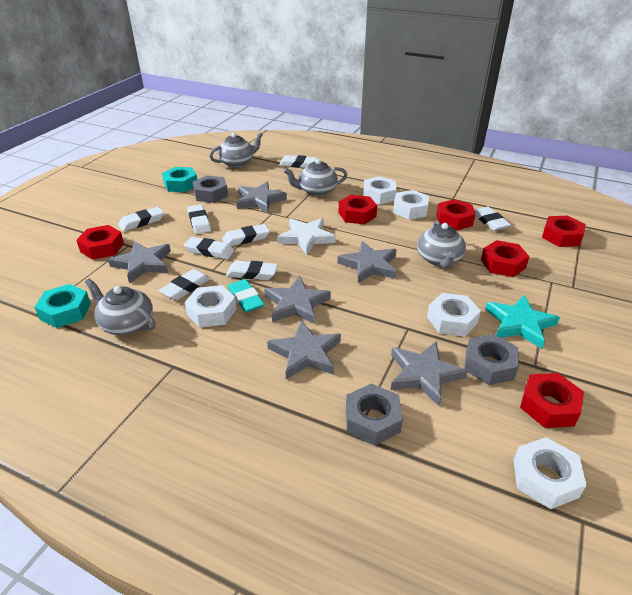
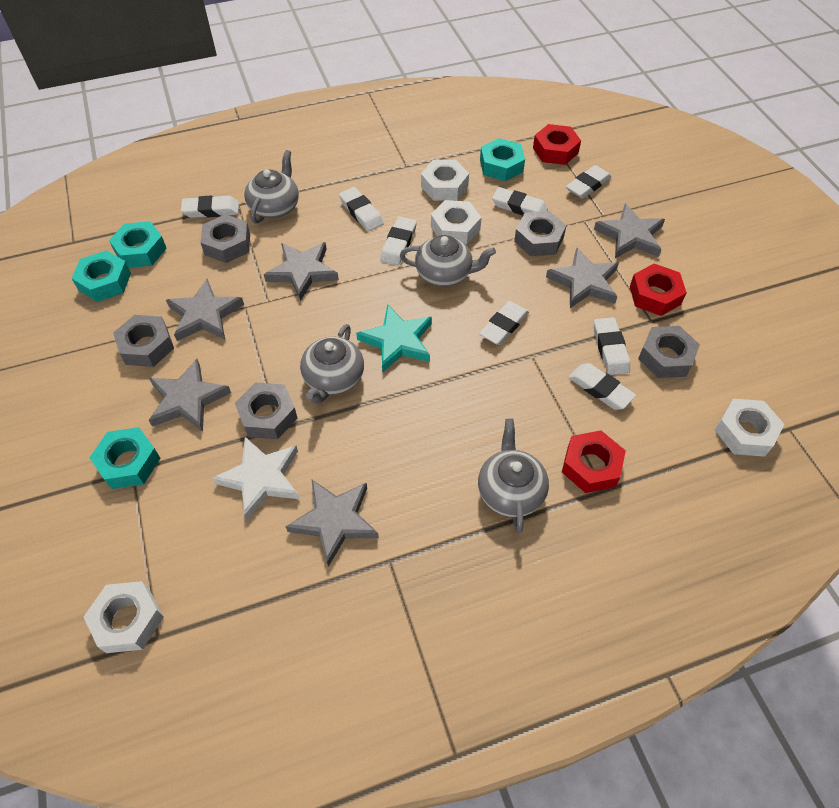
grey nut: 3 -> 5
red nut: 6 -> 3
turquoise eraser: 1 -> 0
turquoise nut: 2 -> 4
white nut: 5 -> 4

